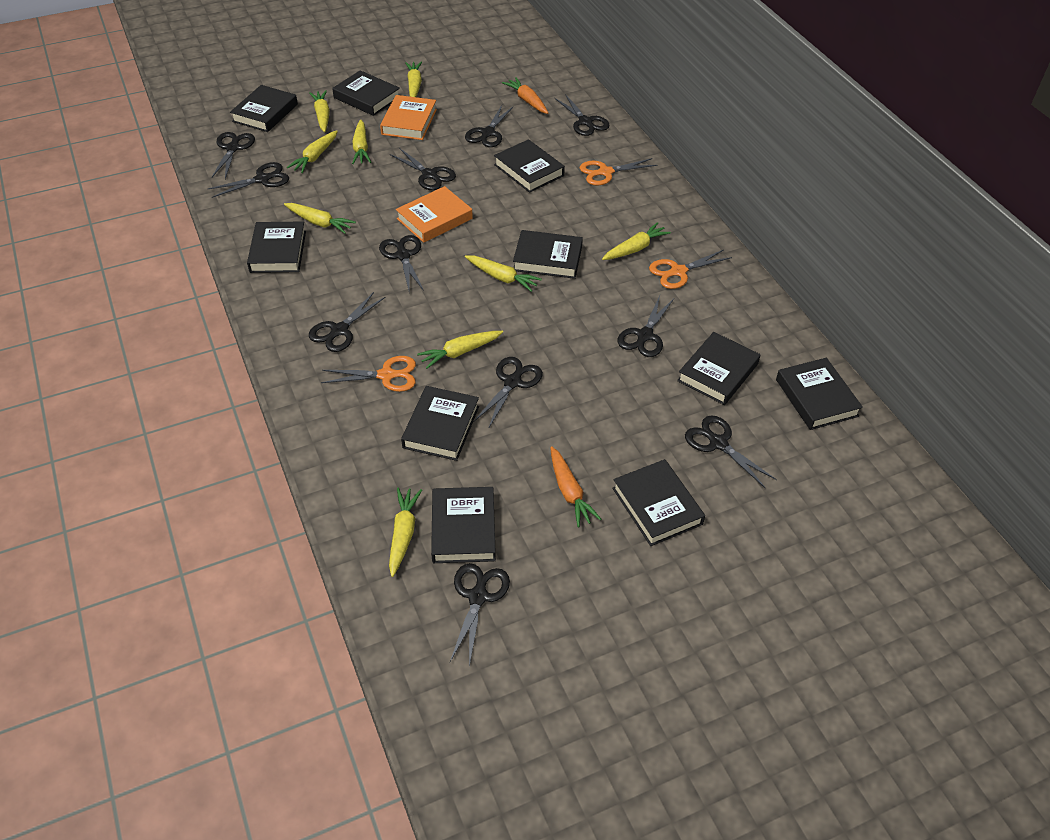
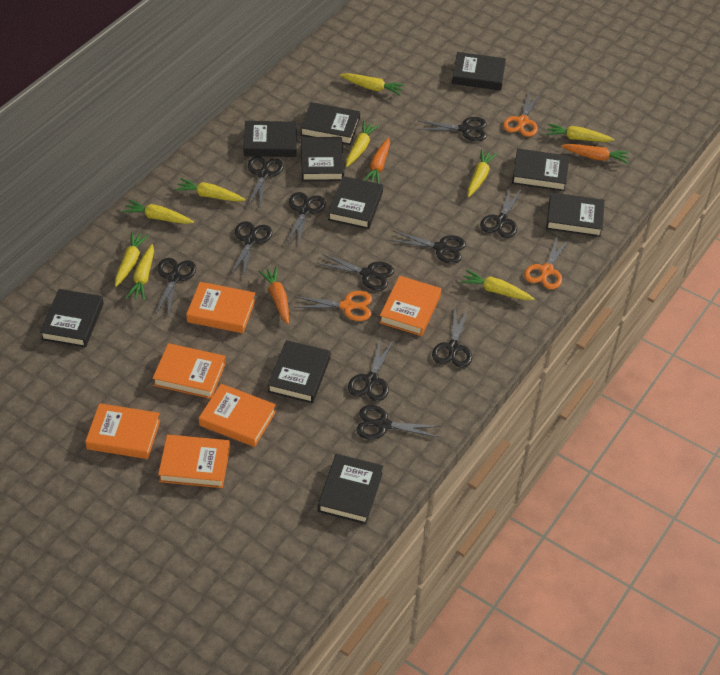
orange book: 2 -> 6
orange carrot: 2 -> 3

